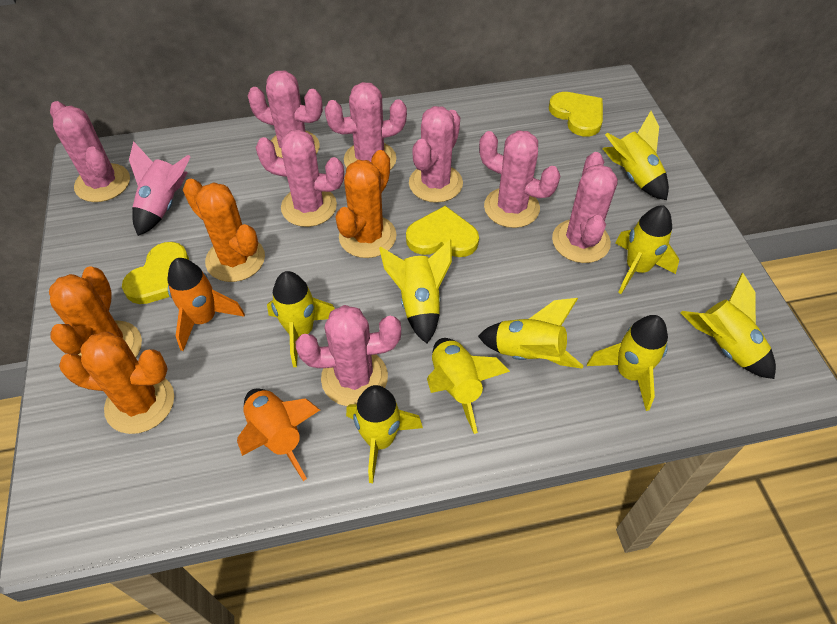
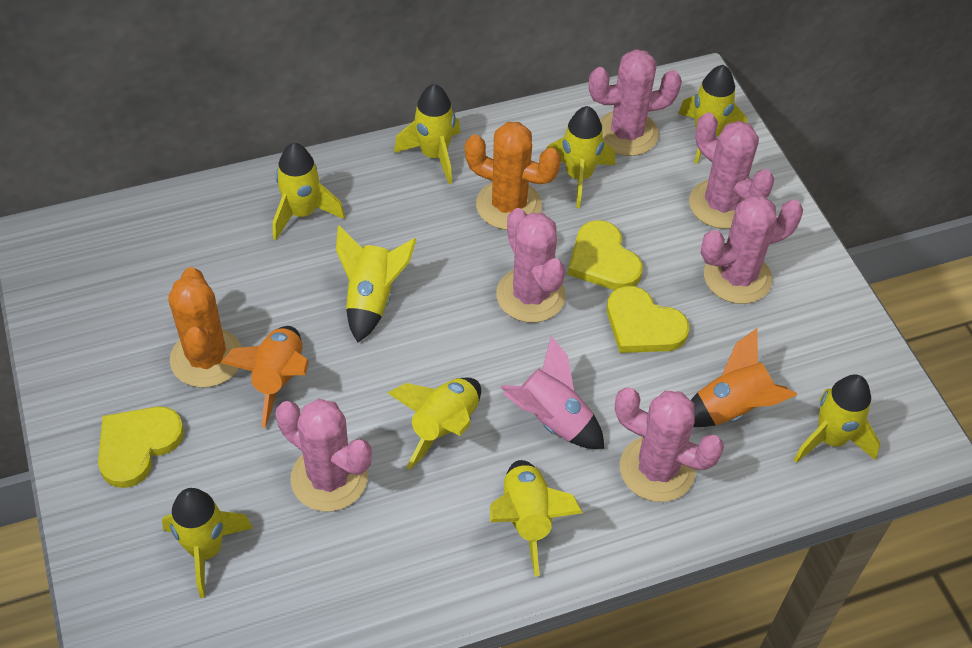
orange cactus: 4 -> 2
pink cactus: 8 -> 6

